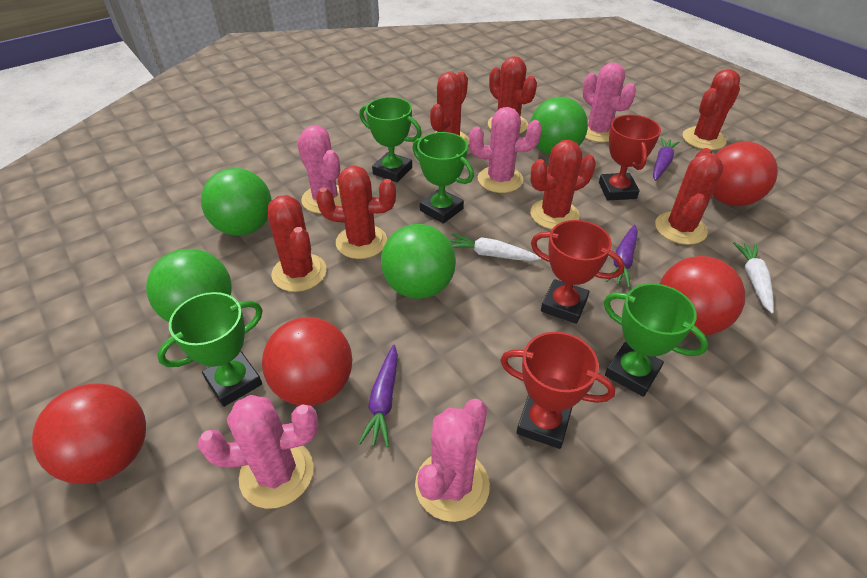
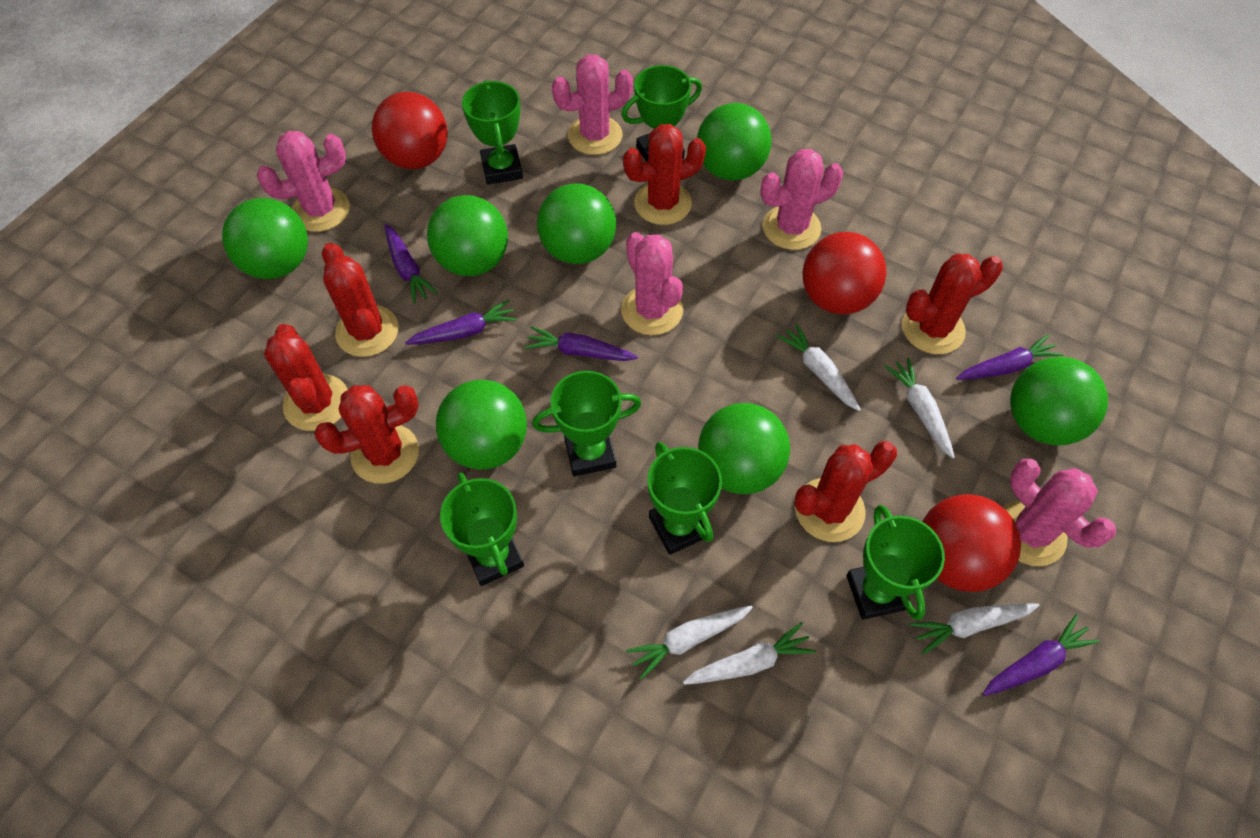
green ball: 4 -> 7
green trophy: 4 -> 6
purple carrot: 3 -> 5
red ball: 4 -> 3
red cactus: 7 -> 6
red trophy: 3 -> 0
white carrot: 2 -> 5

